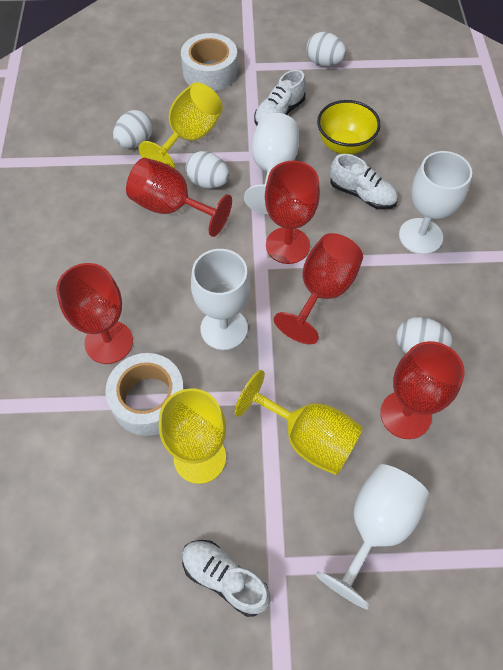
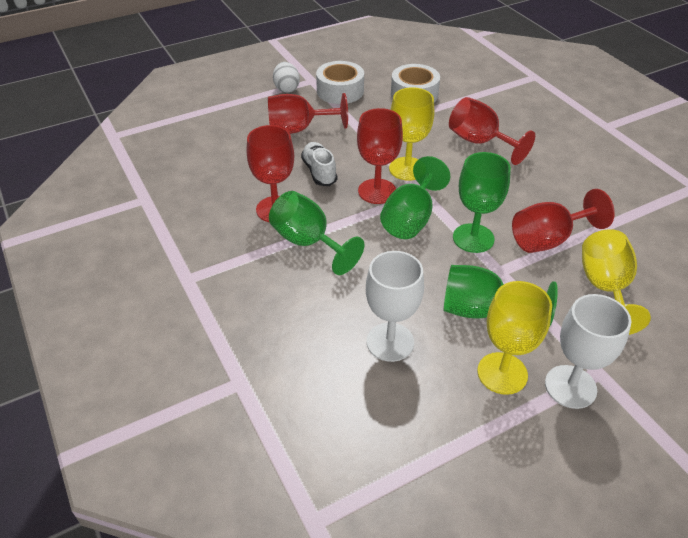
green goblet: 0 -> 4
white egg: 4 -> 1
white goblet: 4 -> 2
white shoe: 3 -> 1
yellow bowl: 1 -> 0

